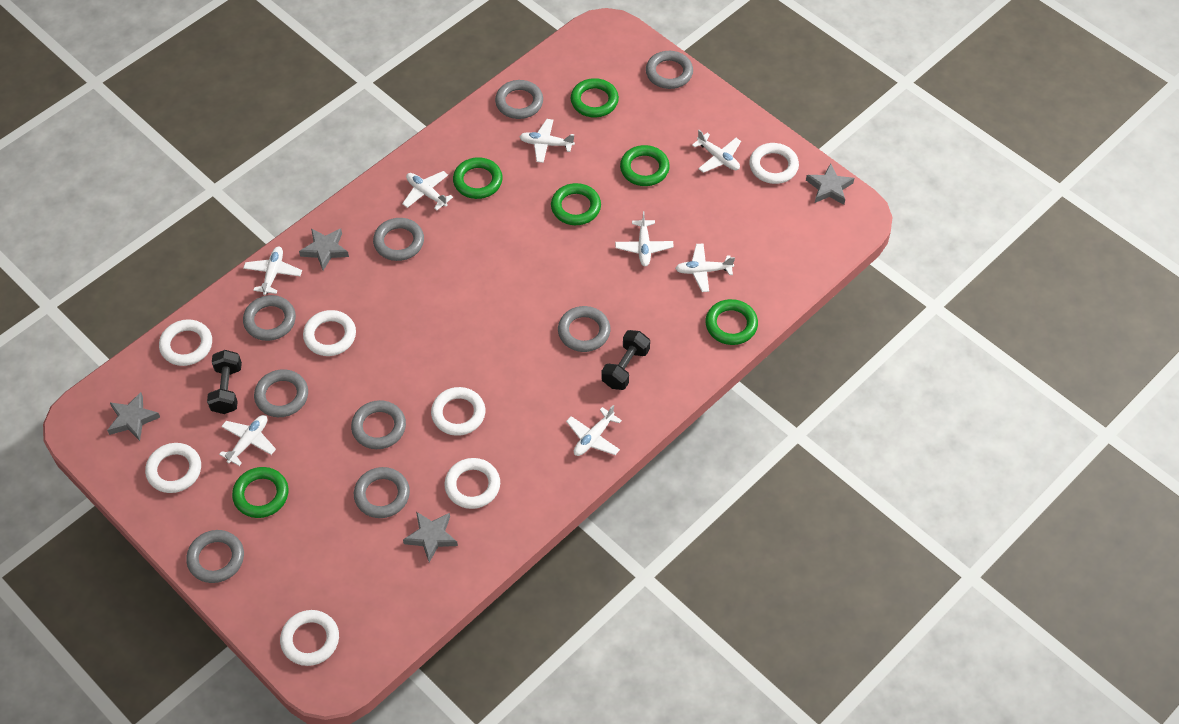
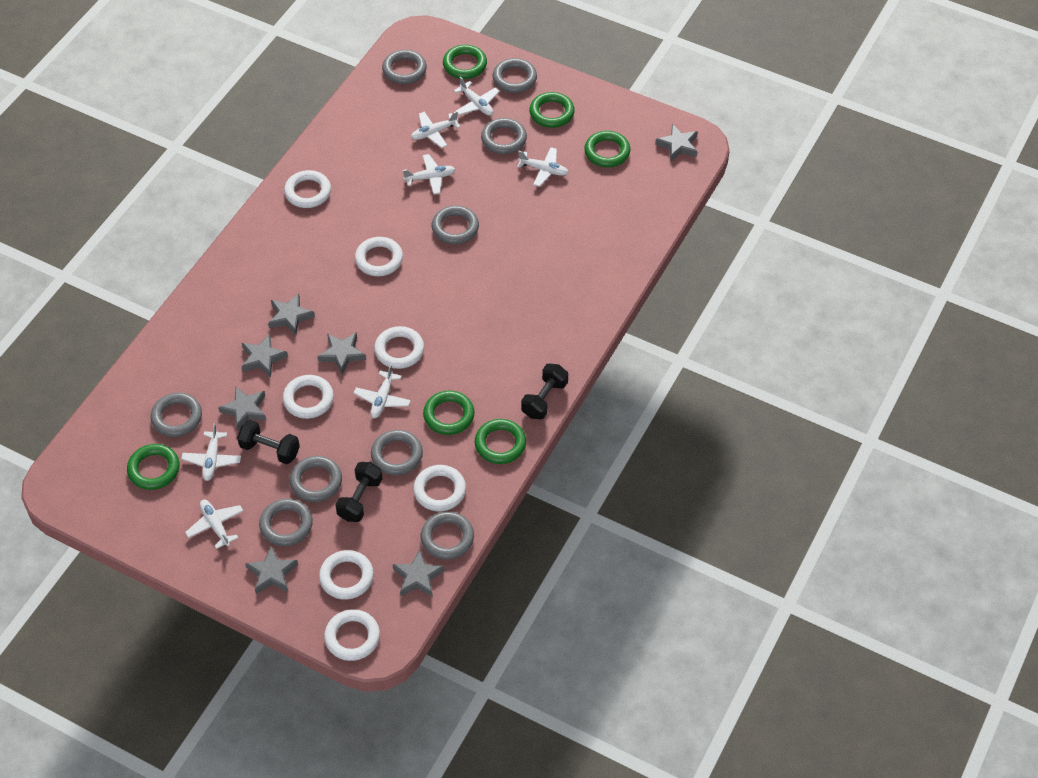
black dumbbell: 2 -> 3
grey star: 4 -> 7
white plane: 8 -> 7

